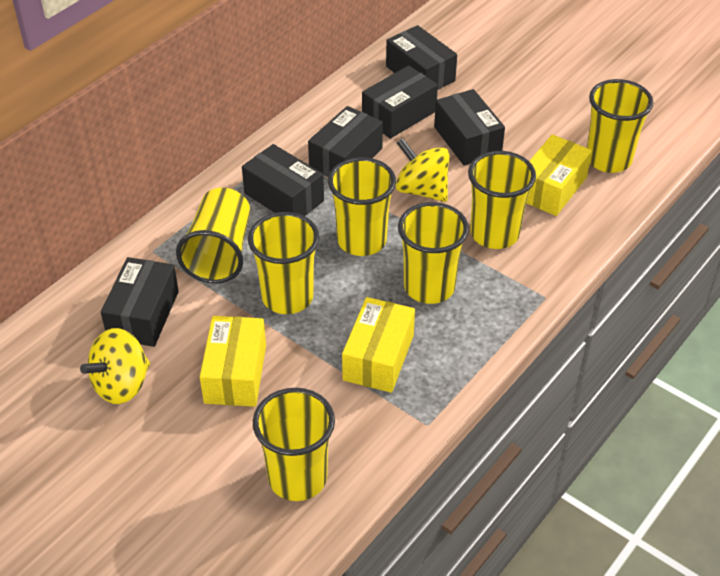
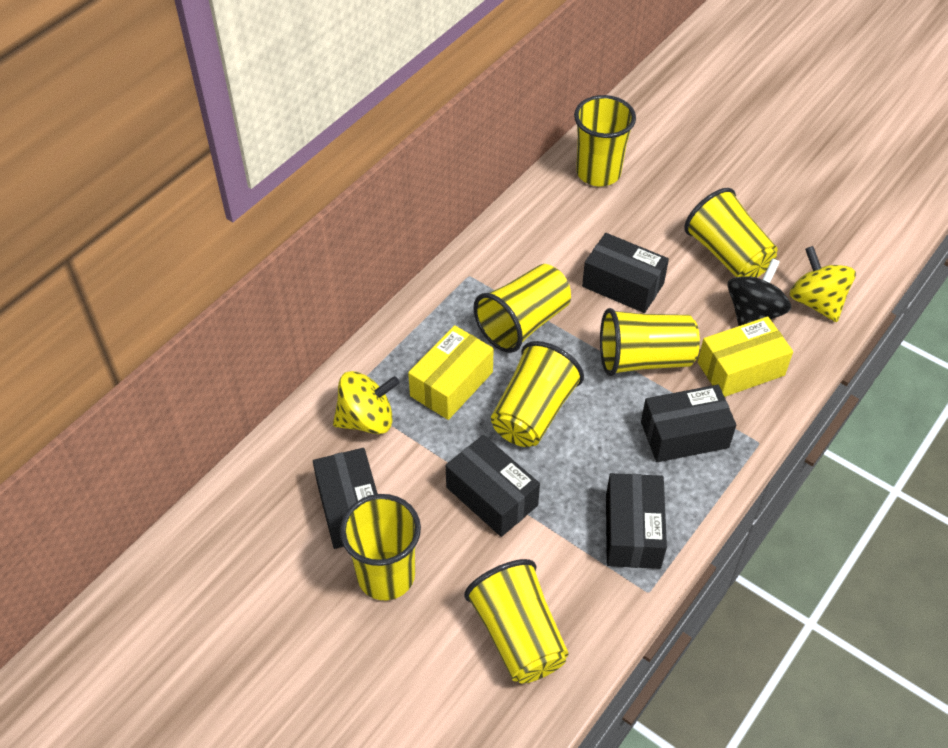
black box: 6 -> 5
black spinning top: 0 -> 1
yellow box: 3 -> 2

